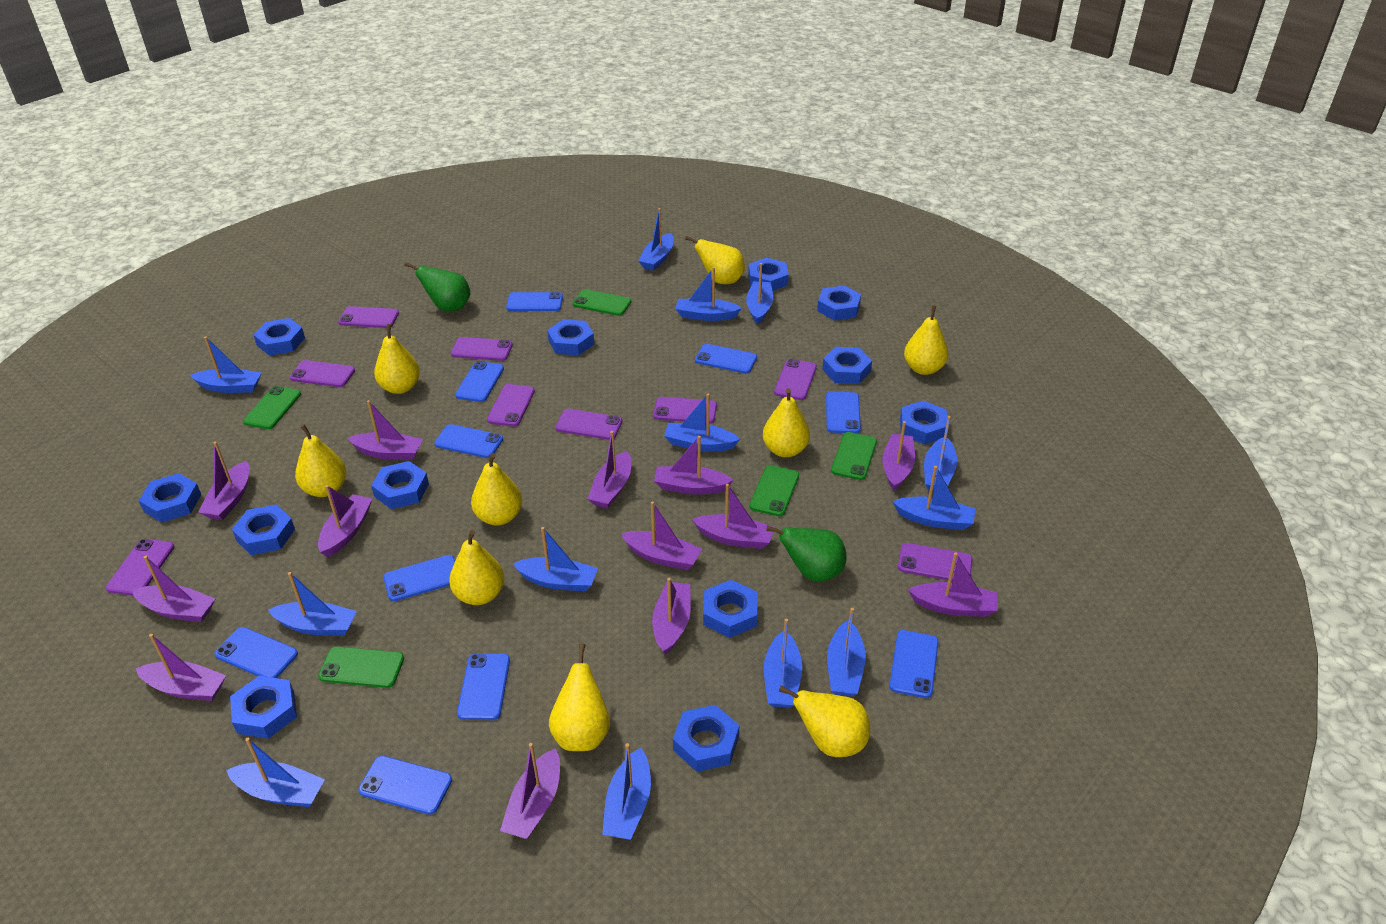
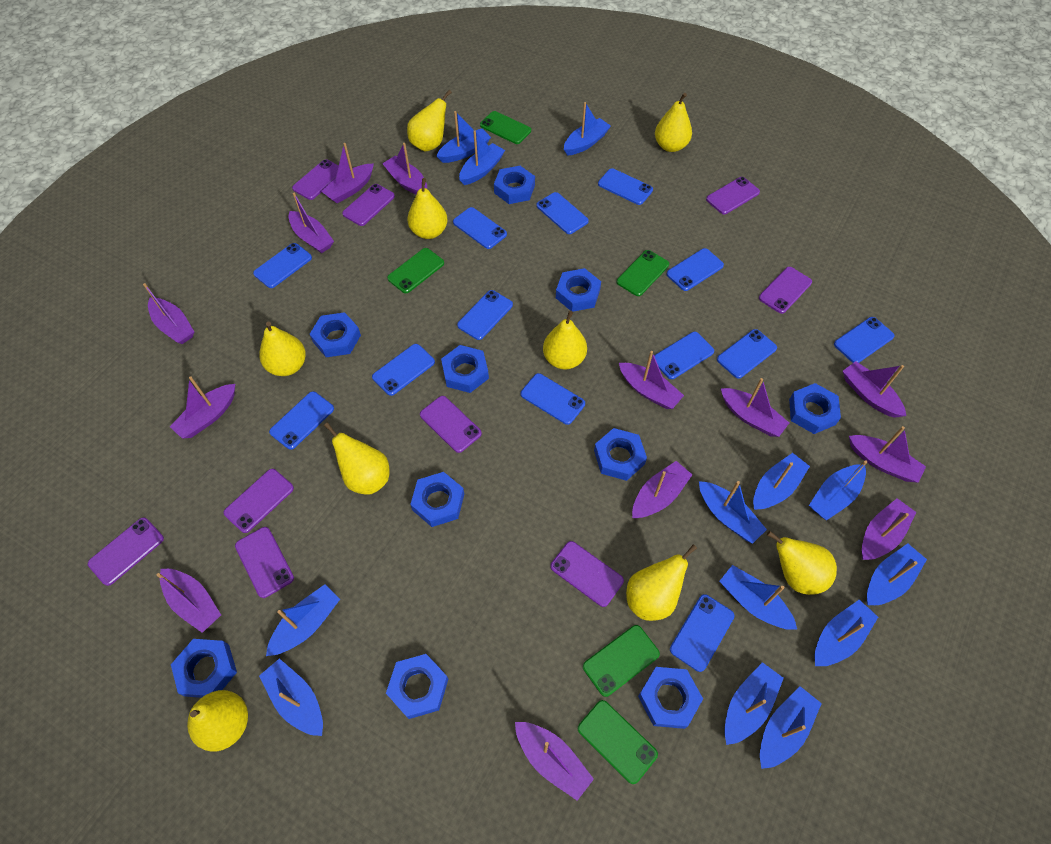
blue nut: 12 -> 10
blue phone: 10 -> 13
green pear: 2 -> 0

